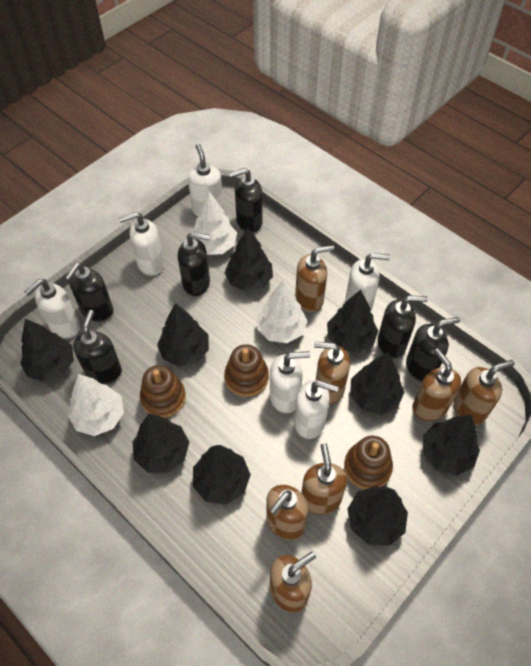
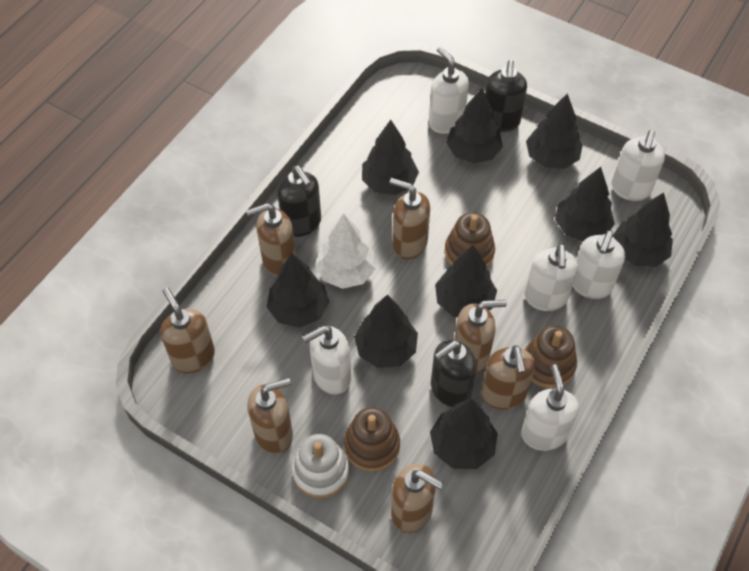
black soap dispenser: 6 -> 3
white stacking toy: 0 -> 1
white tree: 3 -> 1

